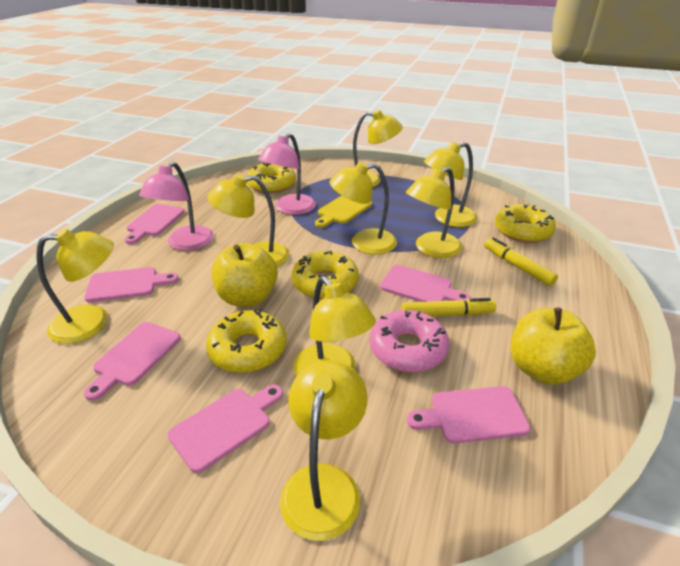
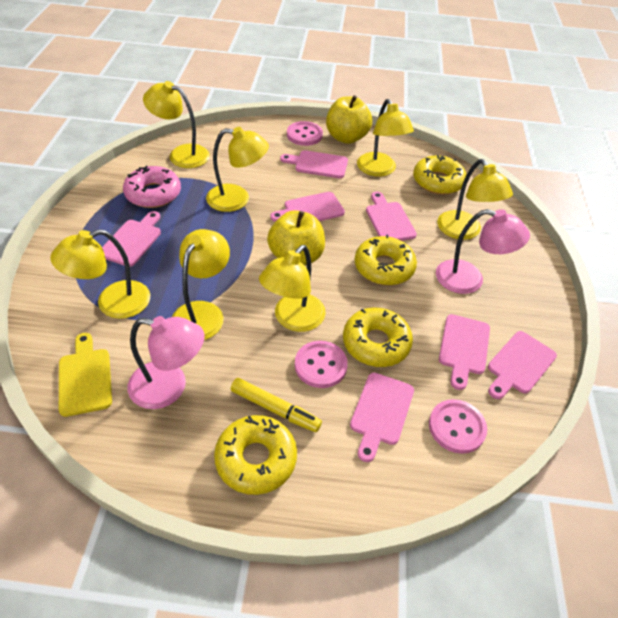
pink button: 0 -> 3
pink cutting board: 6 -> 7
yellow lamp: 8 -> 7
yellow marker: 2 -> 1

